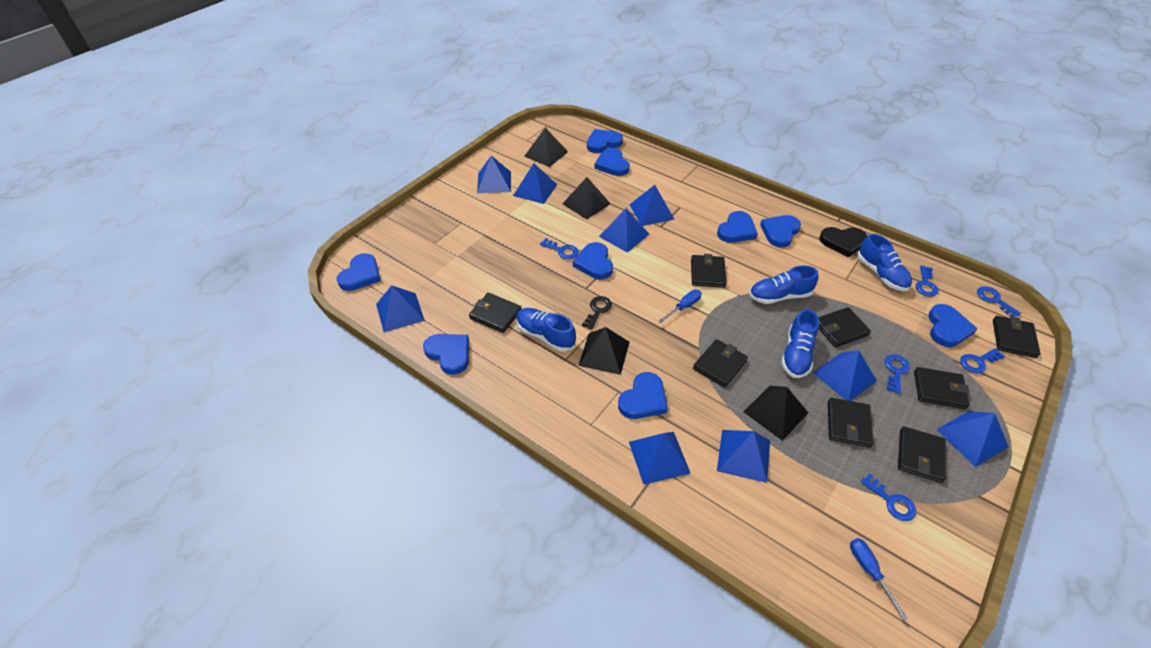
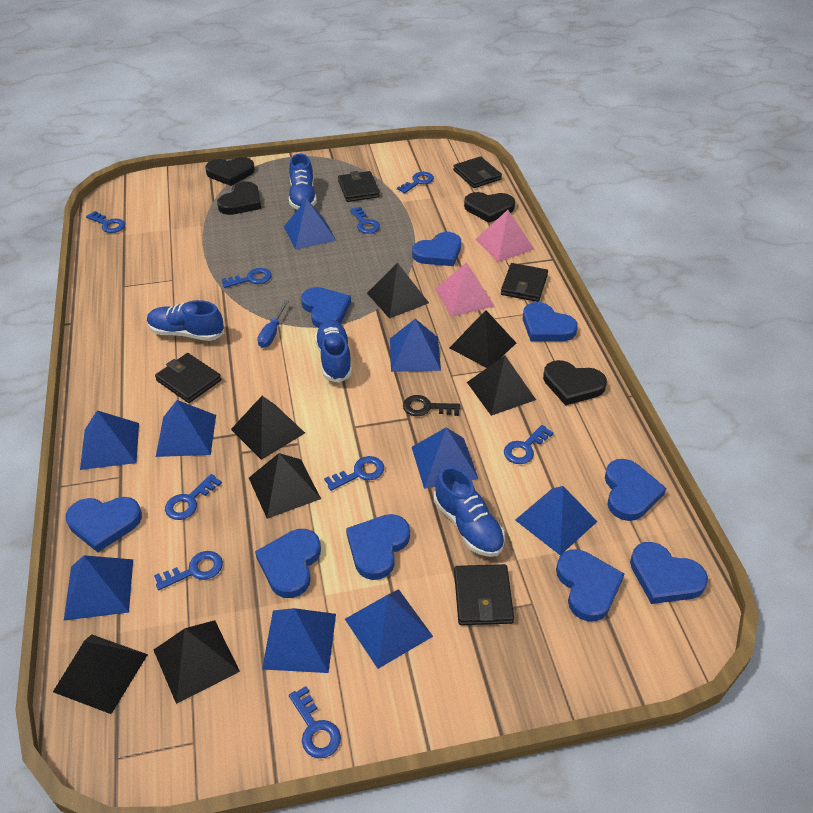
black heart: 1 -> 4
black pyramid: 4 -> 7
black wallet: 8 -> 5
blue key: 6 -> 9
blue screwdriver: 2 -> 1
pink pyramid: 0 -> 2

